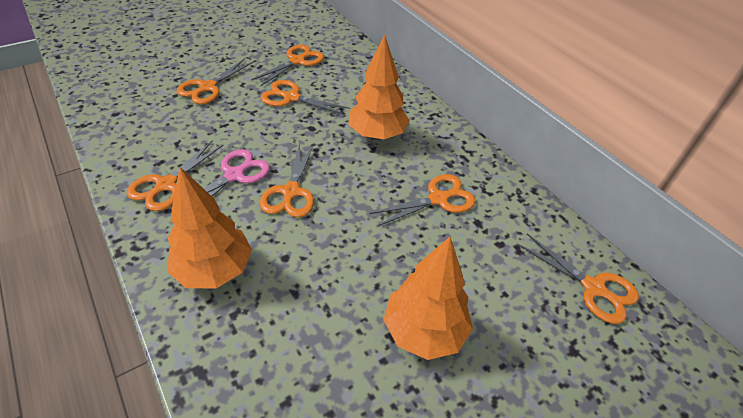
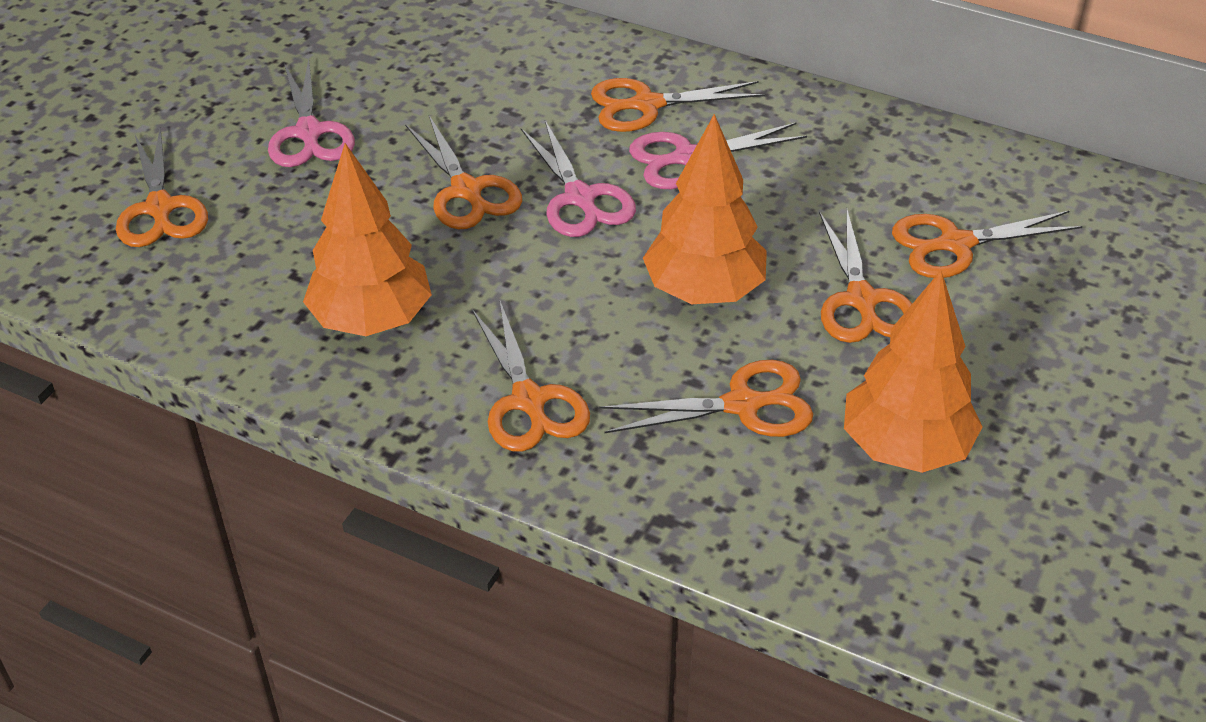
pink scissors: 1 -> 3

